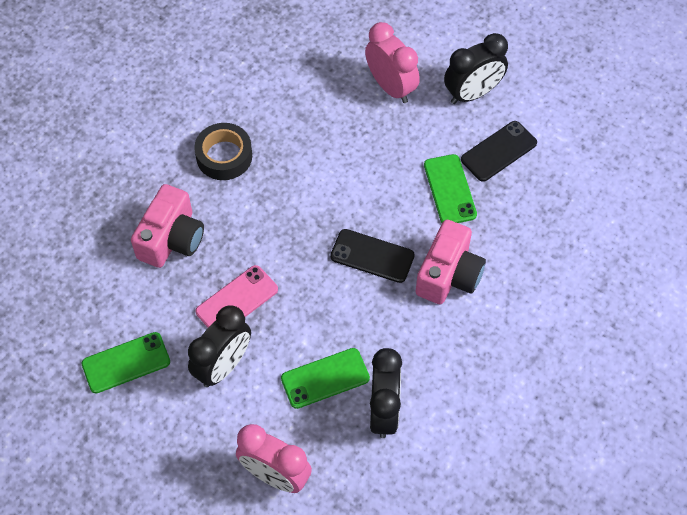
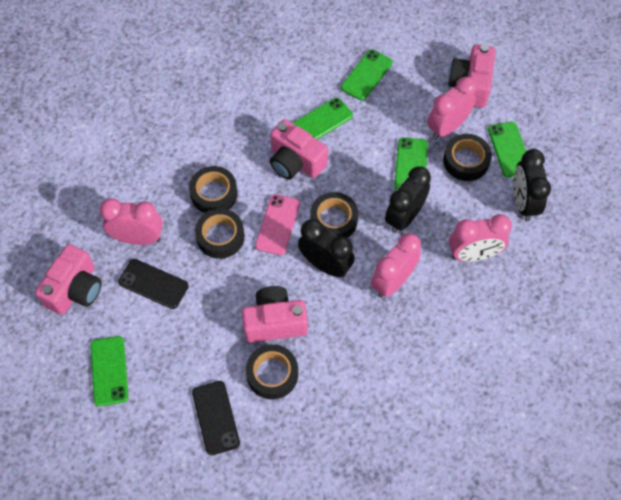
black tape: 1 -> 5
green phone: 3 -> 5
pink camera: 2 -> 4
pink clock: 2 -> 4

